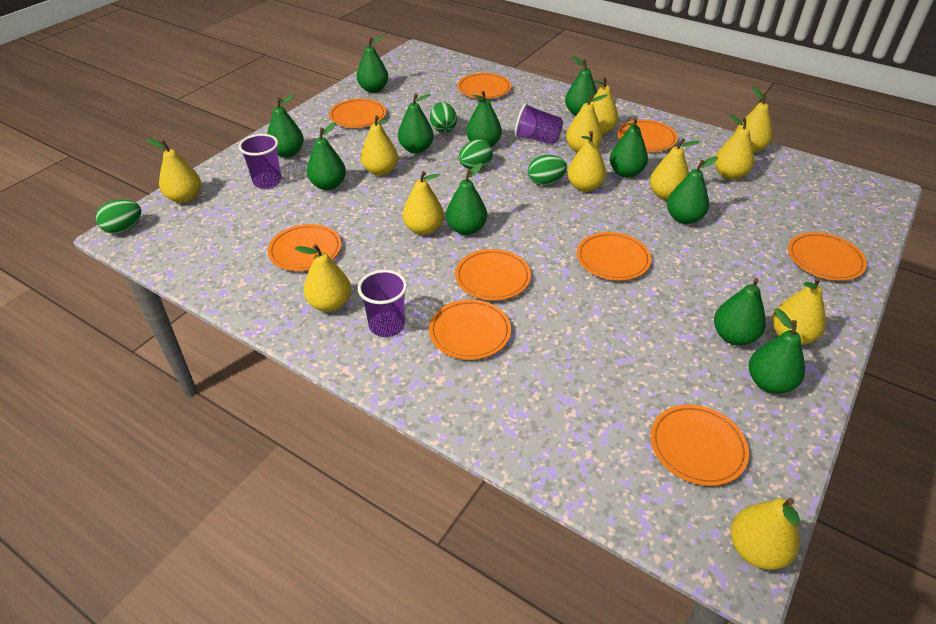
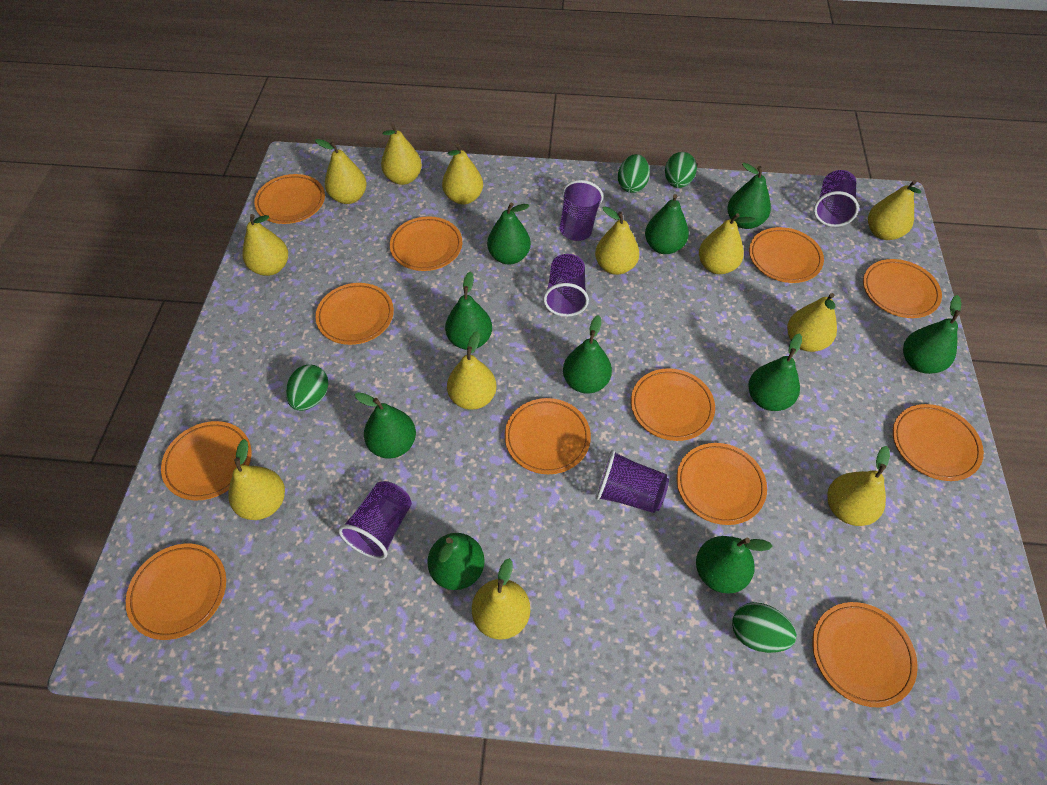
green pear: 11 -> 10
orange plate: 9 -> 12
purple cup: 3 -> 5

